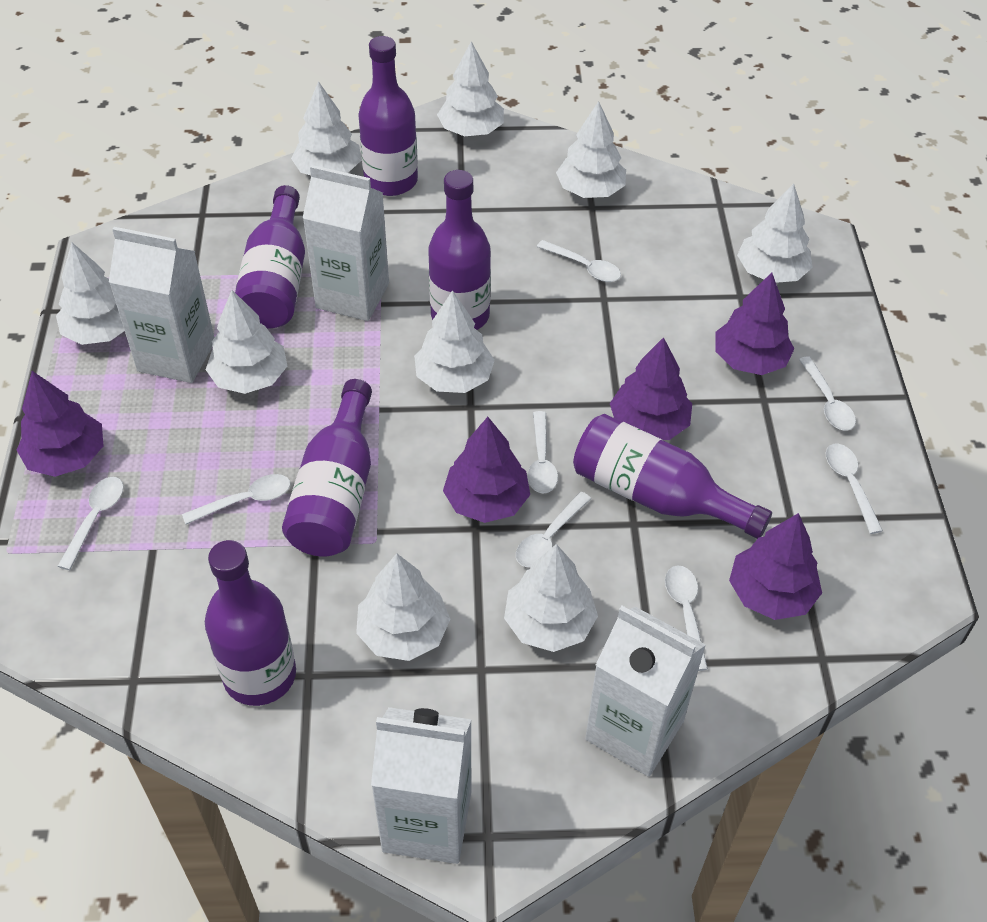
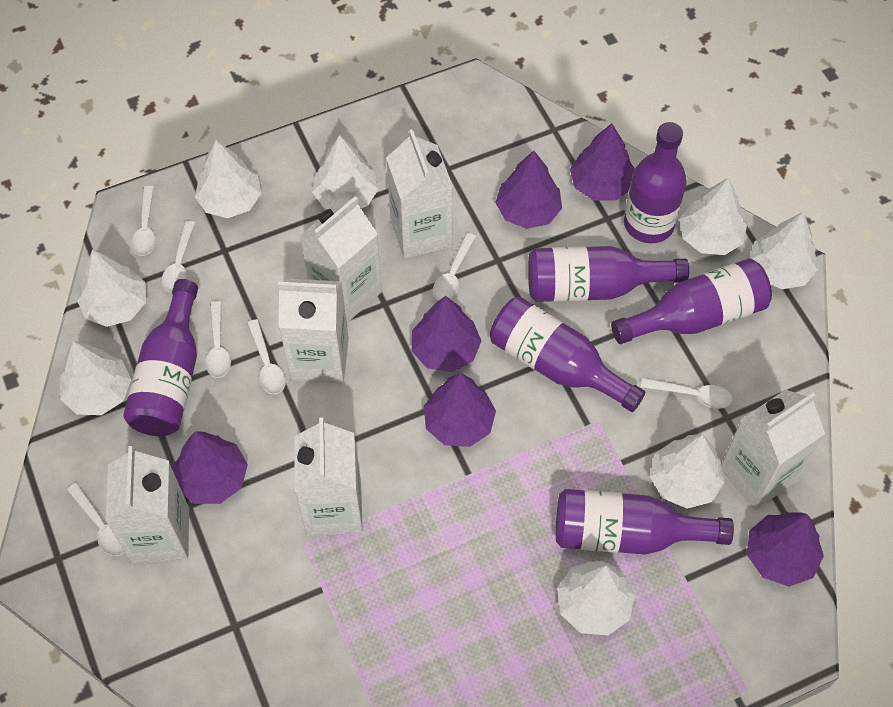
purple tree: 5 -> 6
white carton: 4 -> 6
white spoon: 8 -> 7
white tree: 9 -> 8

